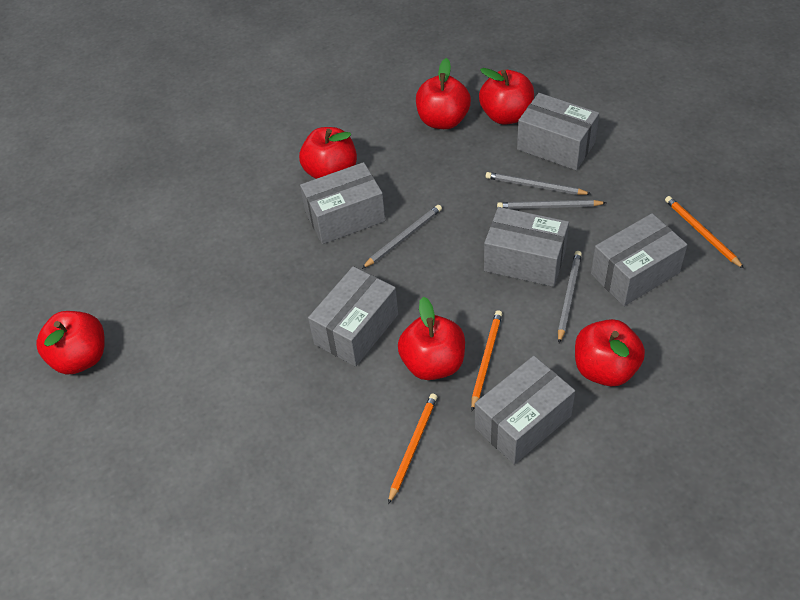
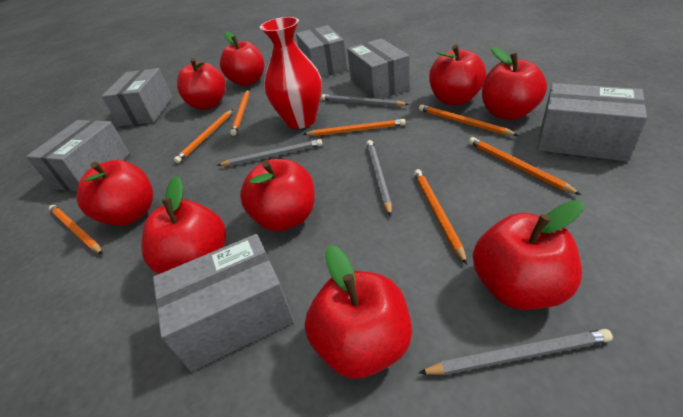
orange pencil: 3 -> 7
red apple: 6 -> 9
red vase: 0 -> 1

